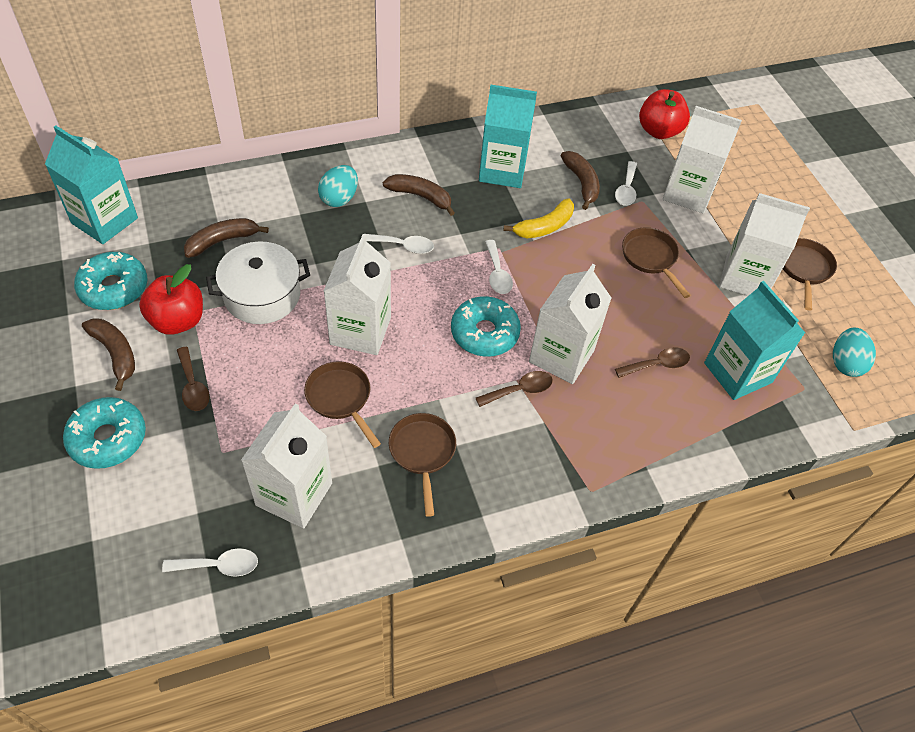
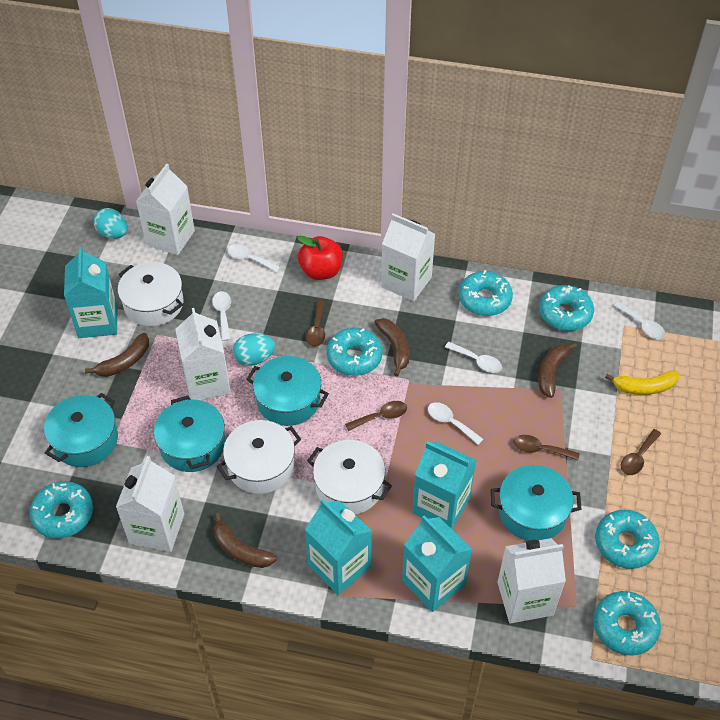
brown pan: 4 -> 0
brown spoon: 3 -> 4
red apple: 2 -> 1
turquoise carton: 3 -> 4
turquoise donut: 3 -> 6
turquoise pot: 0 -> 4
white pot: 1 -> 3
white spoon: 4 -> 5

